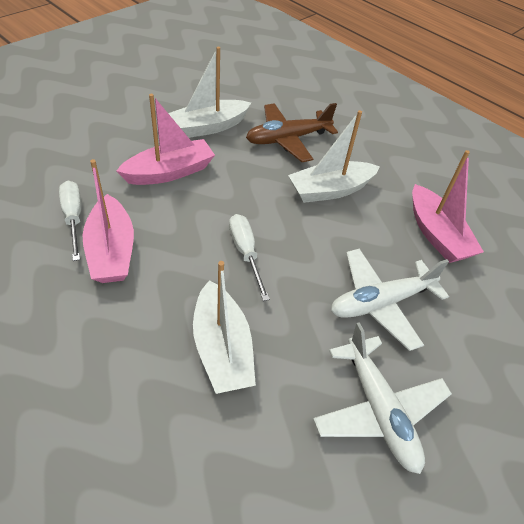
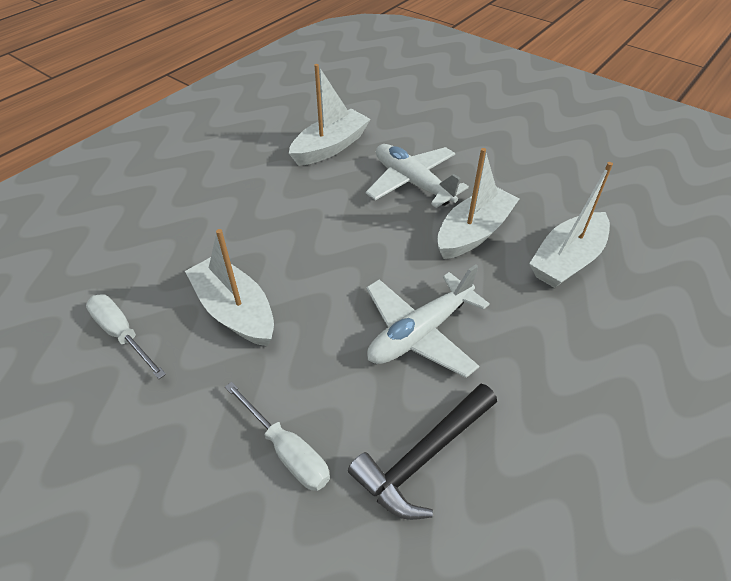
black hammer: 0 -> 1
brown plane: 1 -> 0
pink boat: 3 -> 0
white boat: 3 -> 4

